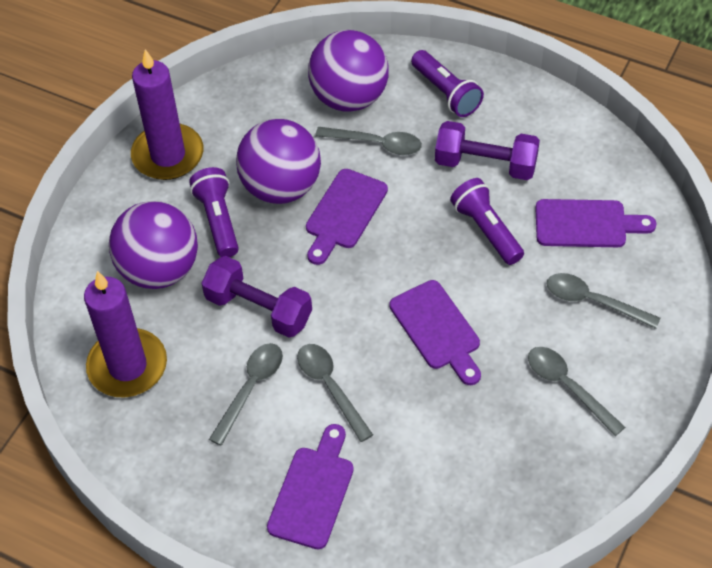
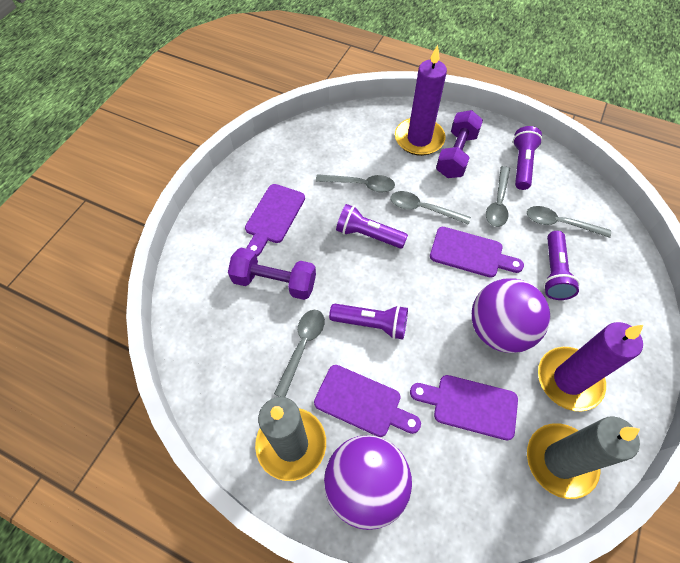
grey candle: 0 -> 2
purple ball: 3 -> 2
purple flashlight: 3 -> 4

